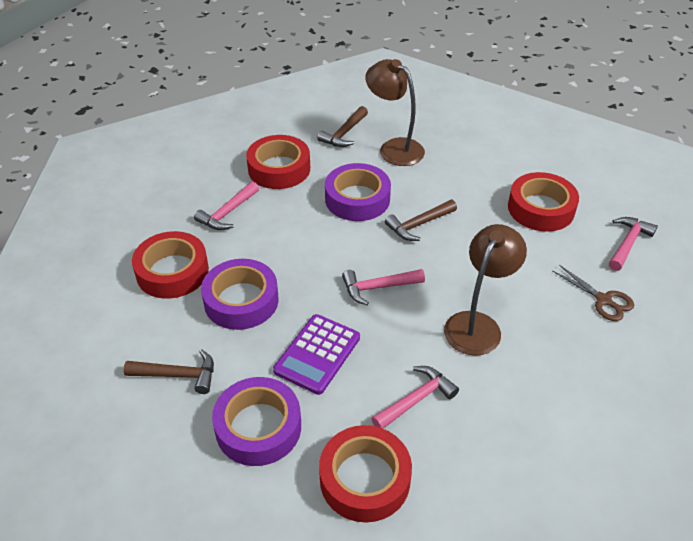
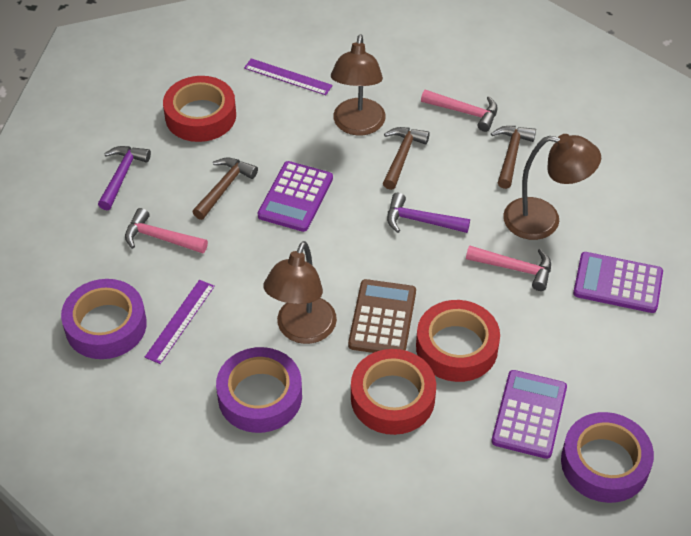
brown calculator: 0 -> 1
brown lamp: 2 -> 3
brown scissors: 1 -> 0
pink hammer: 4 -> 3
purple calculator: 1 -> 3
purple hammer: 0 -> 2
purple ruler: 0 -> 2
red tape: 4 -> 3

